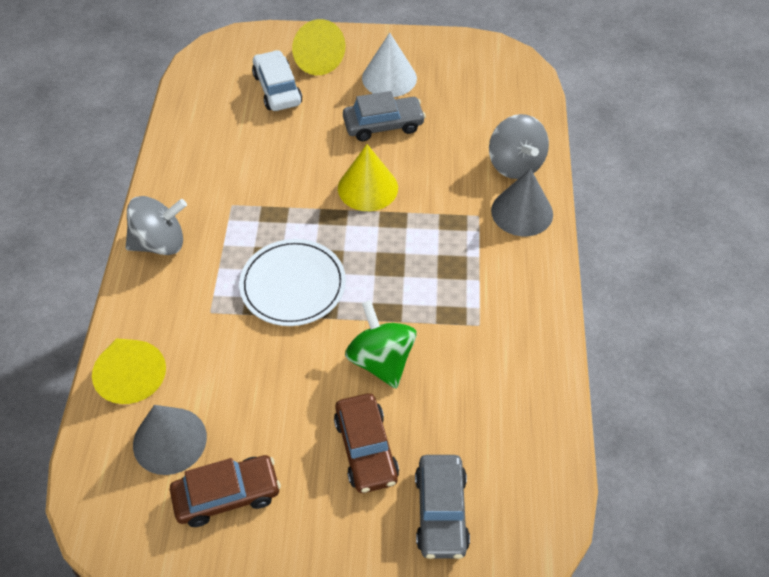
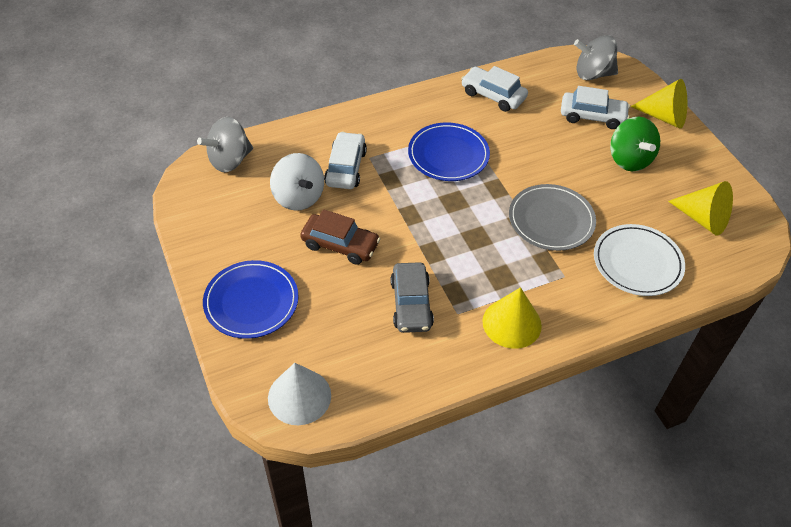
blue plate: 0 -> 2
brown car: 2 -> 1
grey car: 2 -> 1
grey cone: 2 -> 0
grey plate: 0 -> 1
white car: 1 -> 3
white spinning top: 0 -> 1

